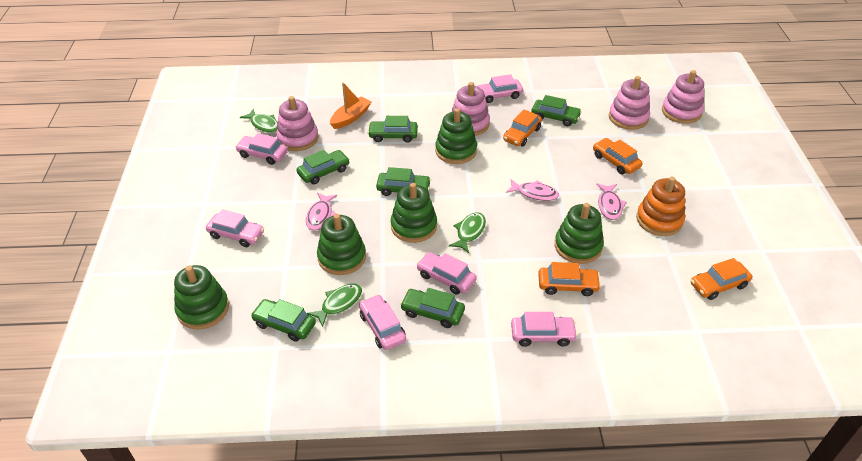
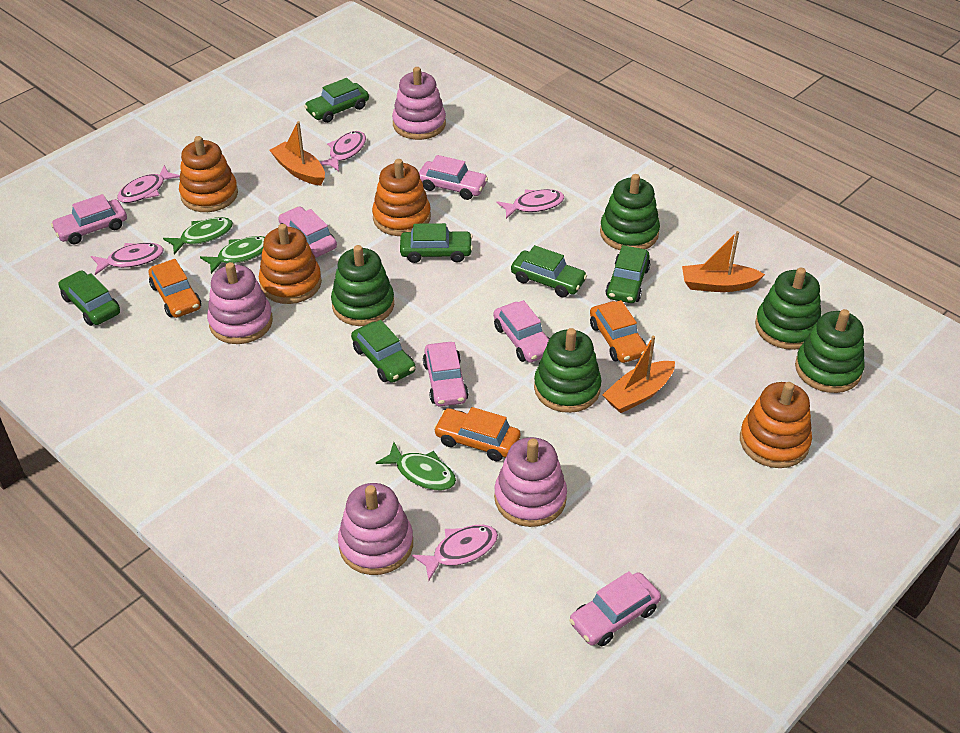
orange boat: 1 -> 3
orange car: 4 -> 3
orange stacking toy: 1 -> 4
pink fish: 3 -> 5

